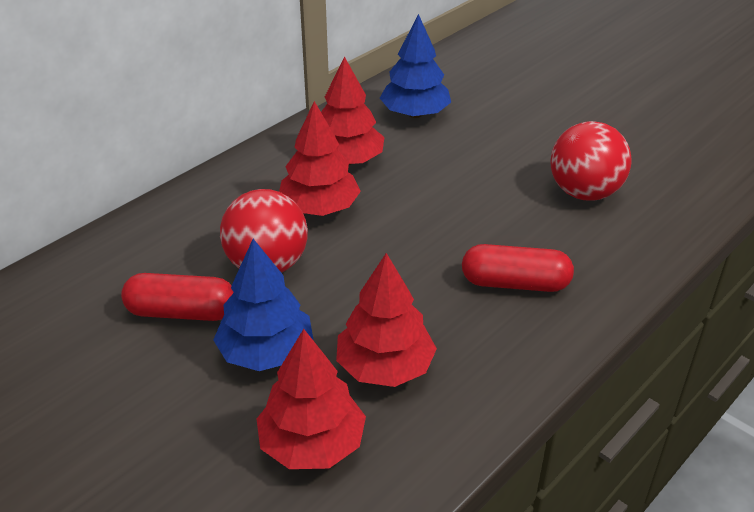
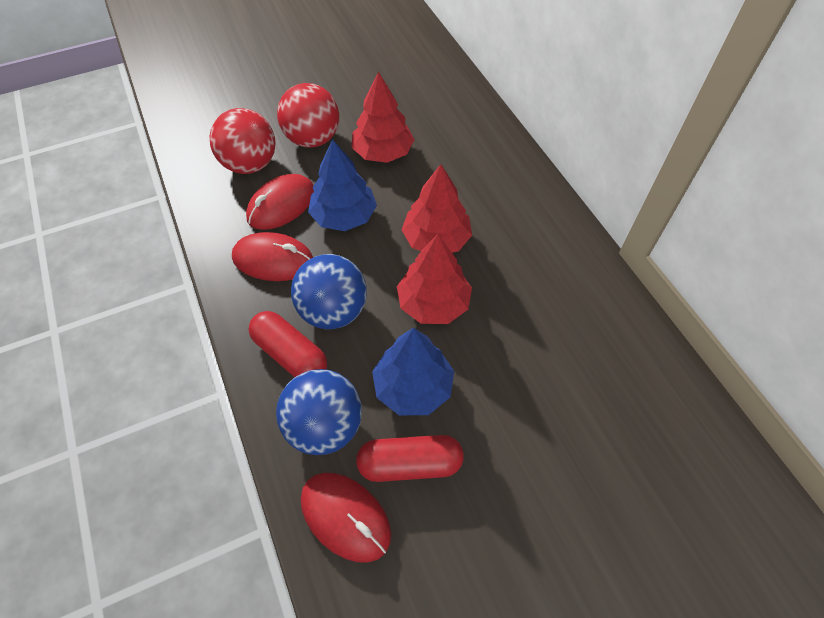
blue ball: 0 -> 2
red mouse: 0 -> 3
red tree: 4 -> 3

